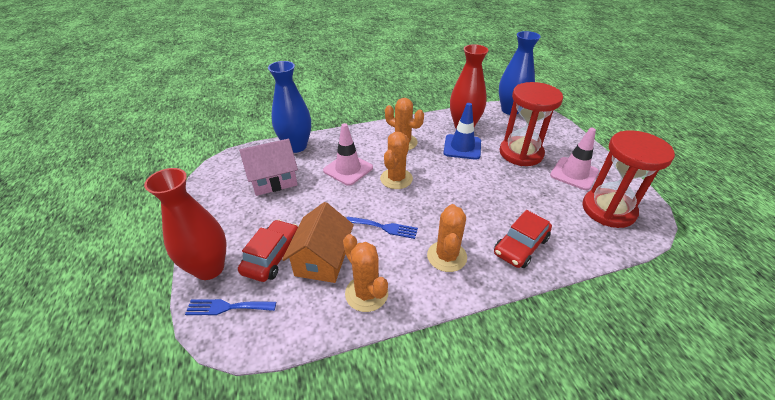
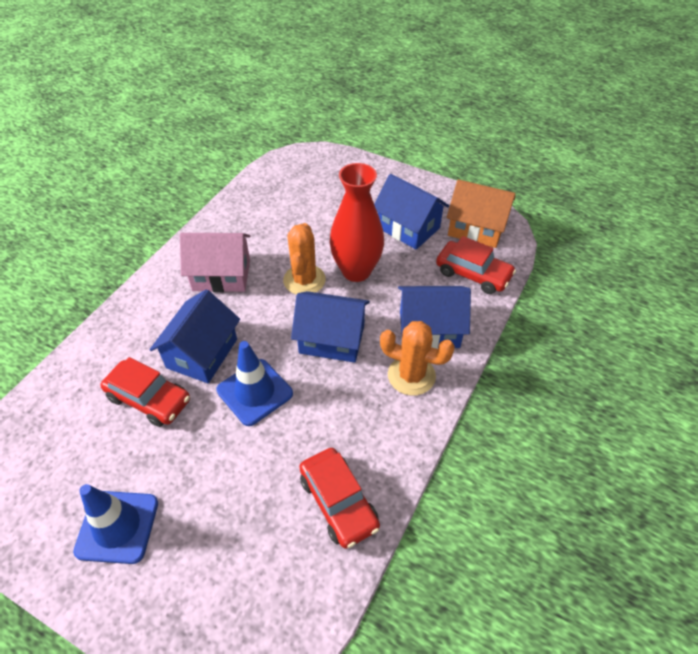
blue fork: 2 -> 0
blue house: 0 -> 4
blue traffic cone: 1 -> 2
blue vase: 2 -> 0
orange cactus: 4 -> 2
pink traffic cone: 2 -> 0
red car: 2 -> 3
red hourglass: 2 -> 0
red vase: 2 -> 1

